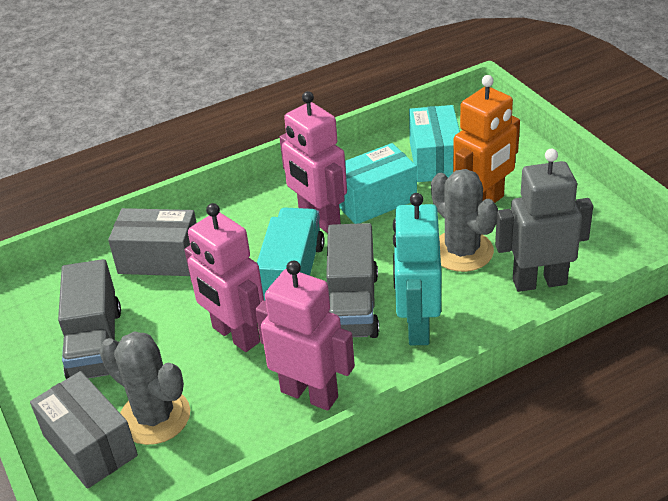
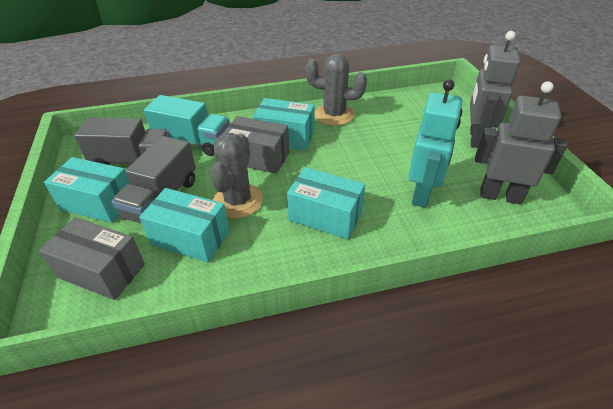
grey robot: 1 -> 2
orange robot: 1 -> 0
pink robot: 3 -> 0
turquoise box: 2 -> 4

